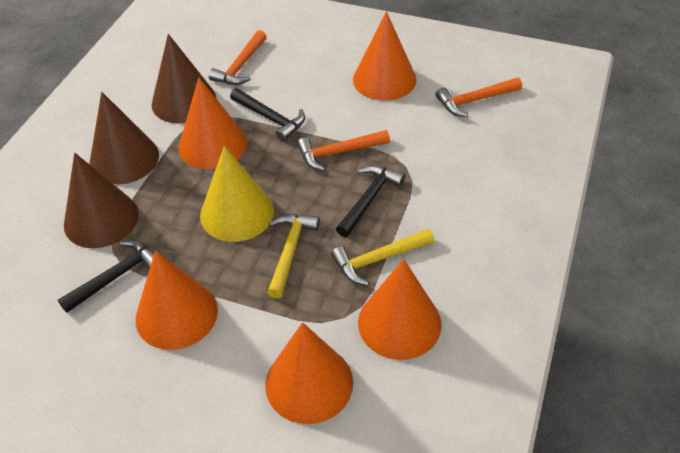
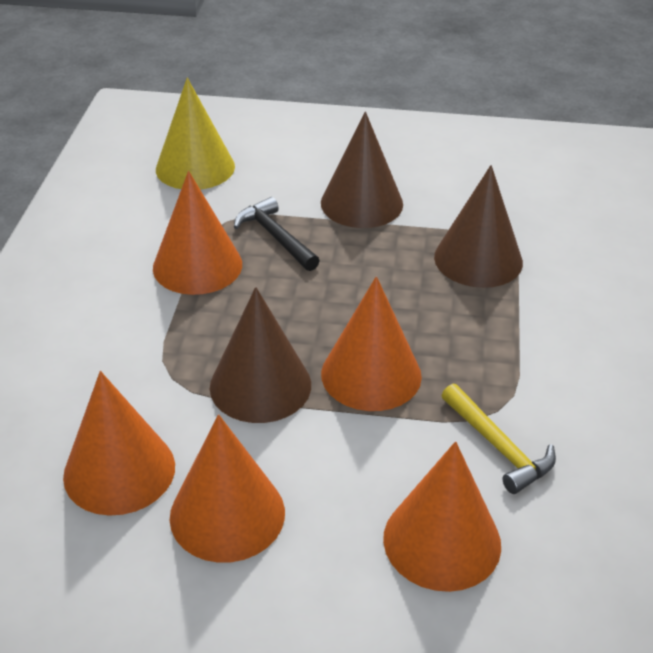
black hammer: 3 -> 1
orange hammer: 3 -> 0
yellow hammer: 2 -> 1

